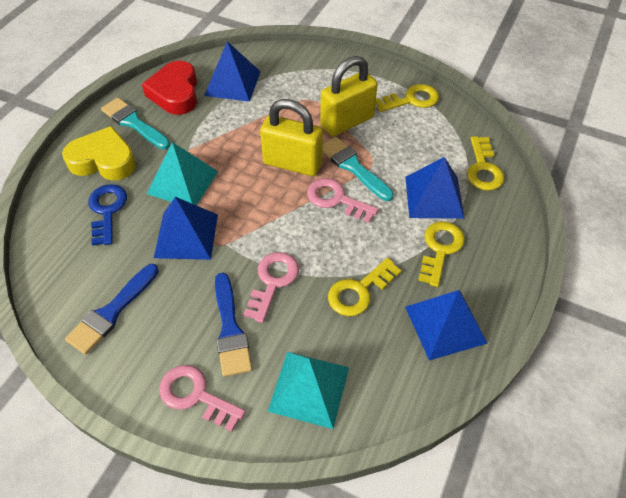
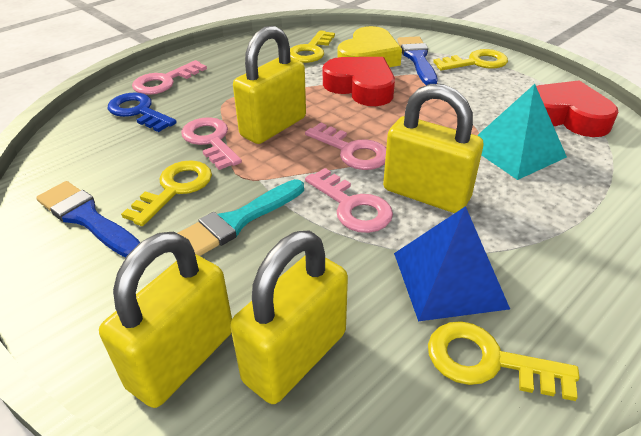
blue pyramid: 4 -> 1
pink key: 3 -> 4
red heart: 1 -> 2
turquoise brush: 2 -> 1
turquoise pyramid: 2 -> 1
yellow padlock: 2 -> 4

